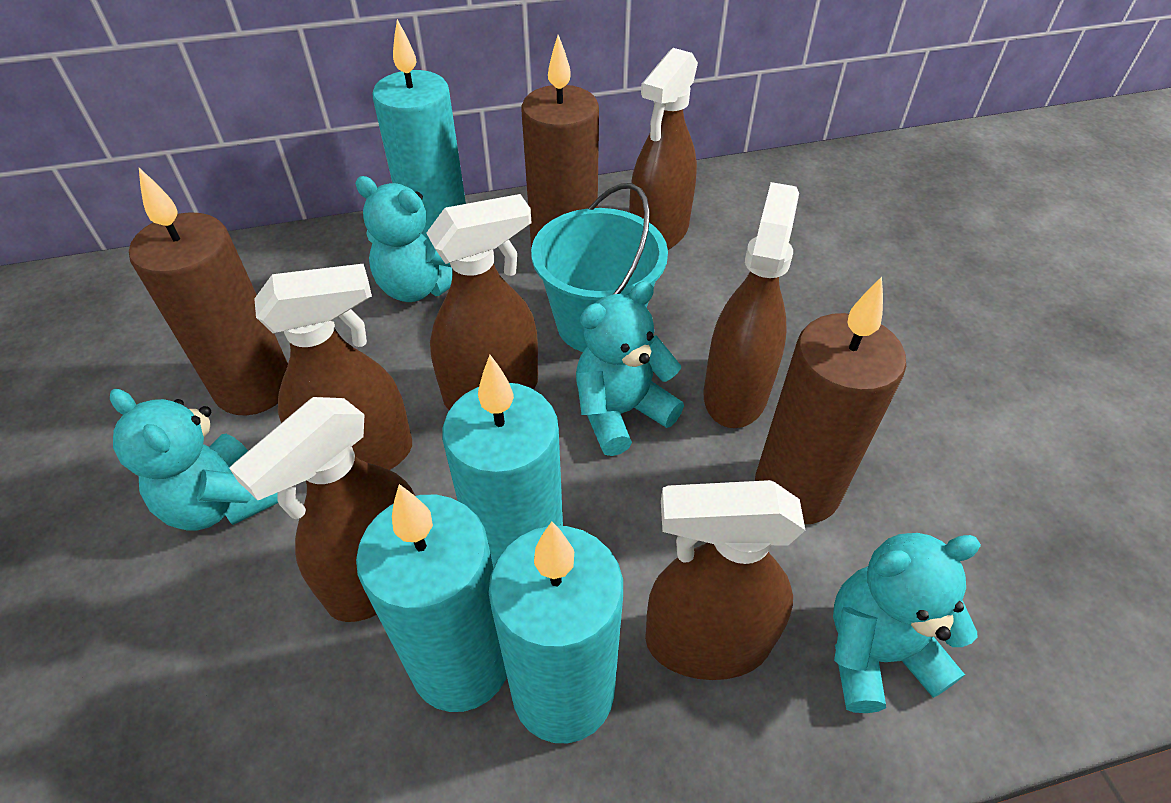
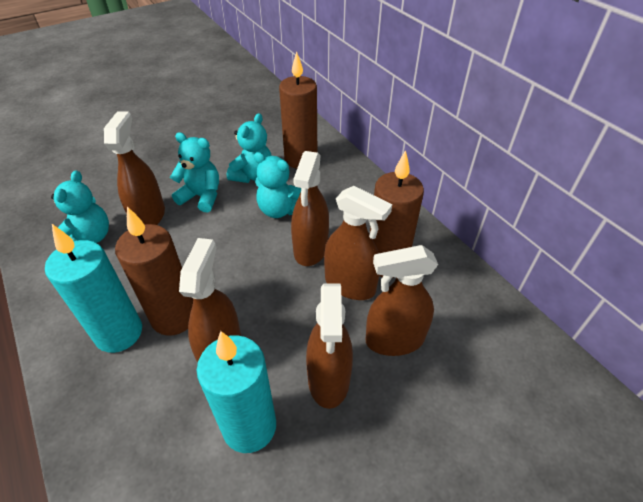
turquoise bucket: 1 -> 0
turquoise candle: 4 -> 2

